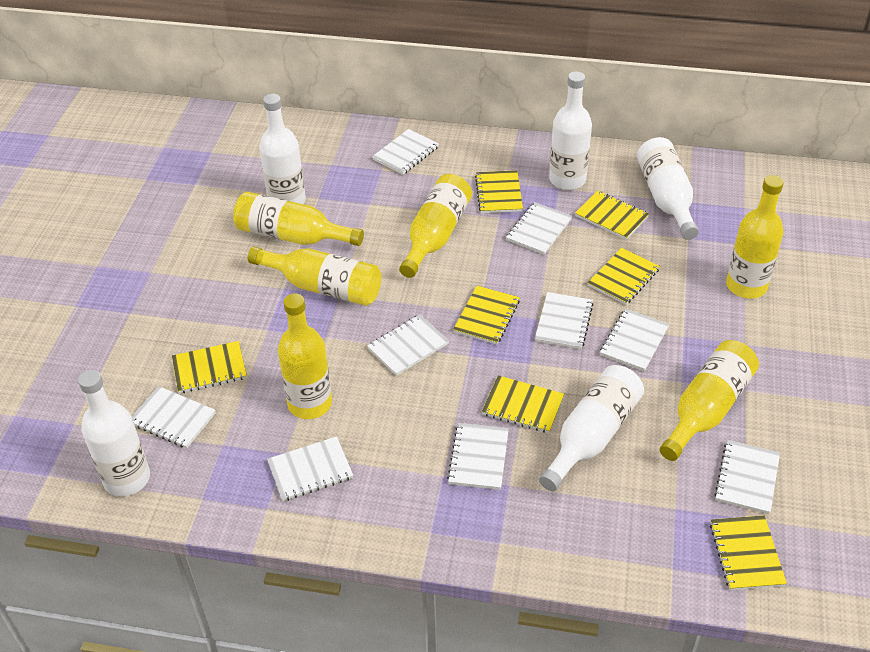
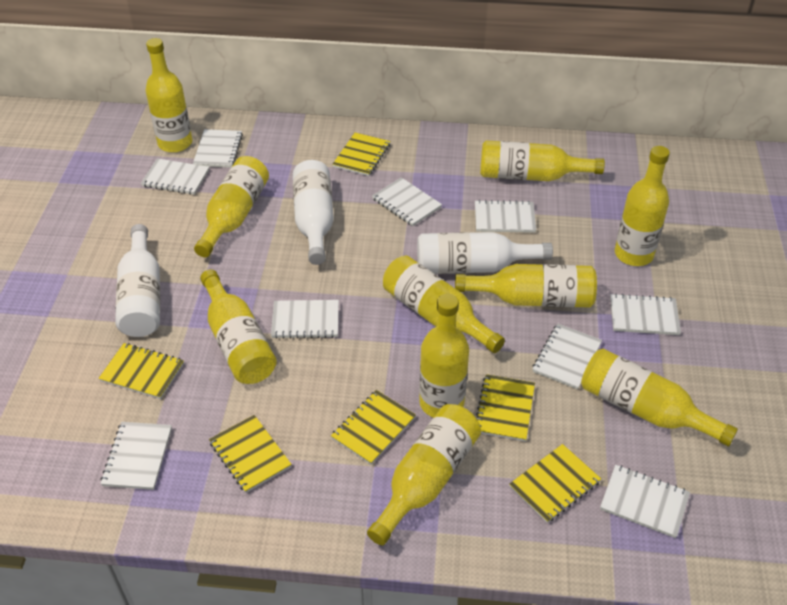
white bottle: 5 -> 3
yellow bottle: 6 -> 10
yellow notebook: 7 -> 6

